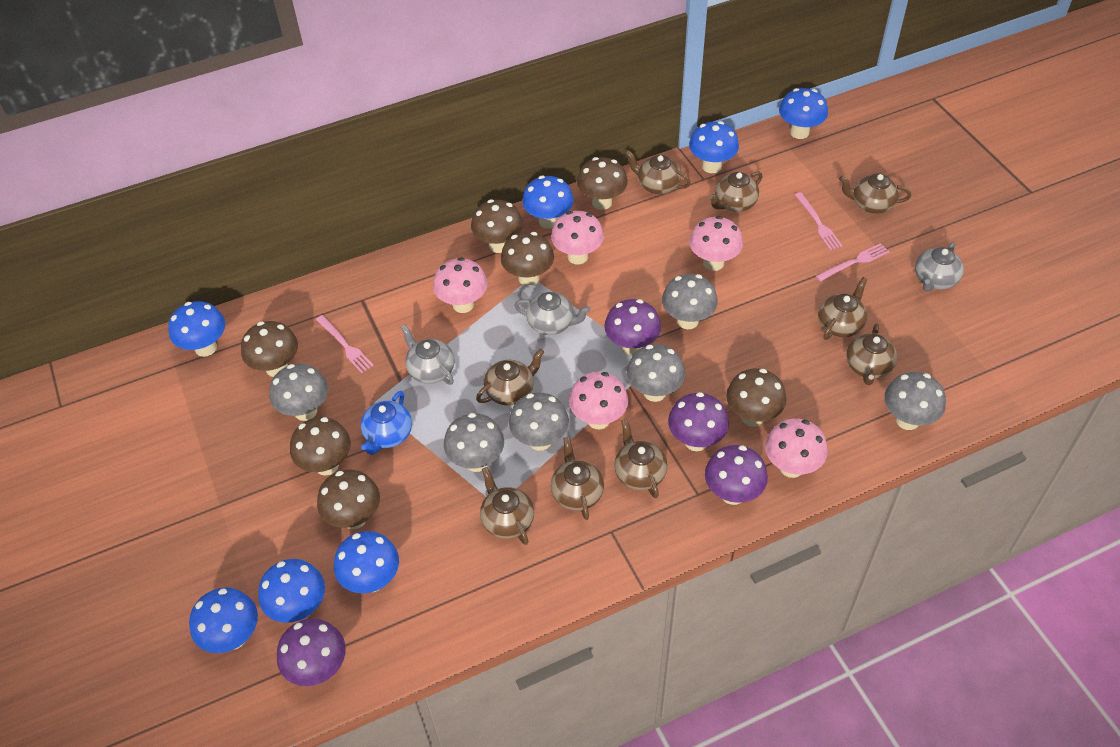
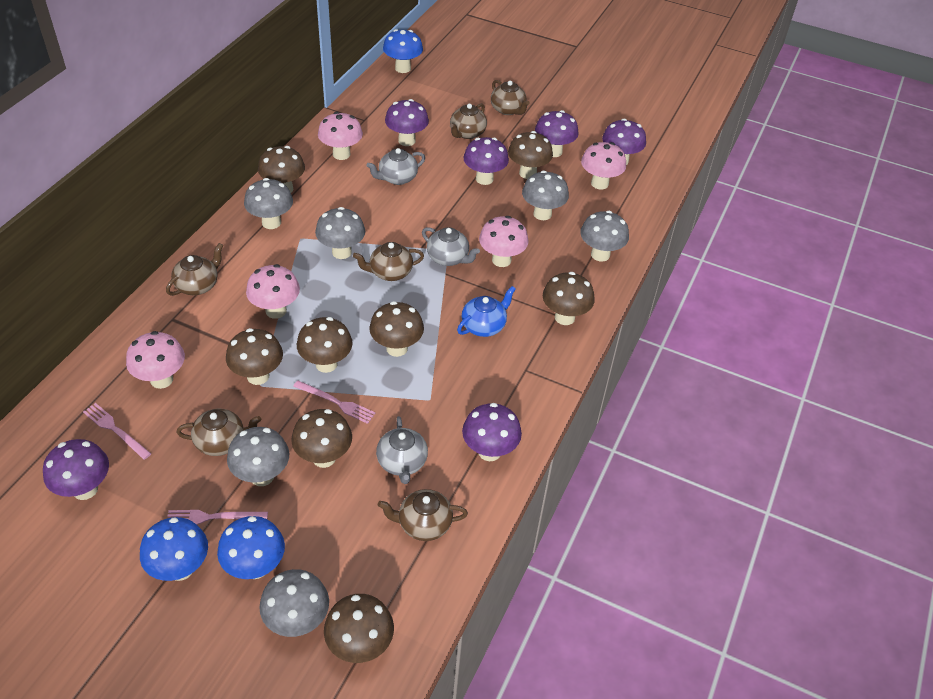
blue mushroom: 7 -> 3
brown mushroom: 7 -> 8
brown teapot: 9 -> 6
purple mushroom: 4 -> 6

